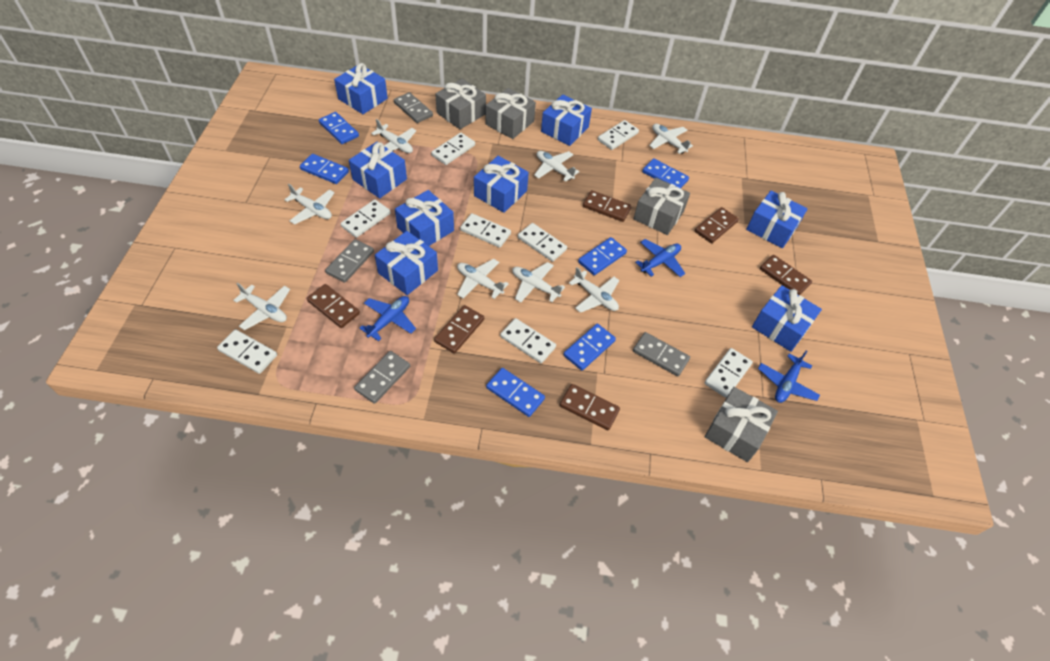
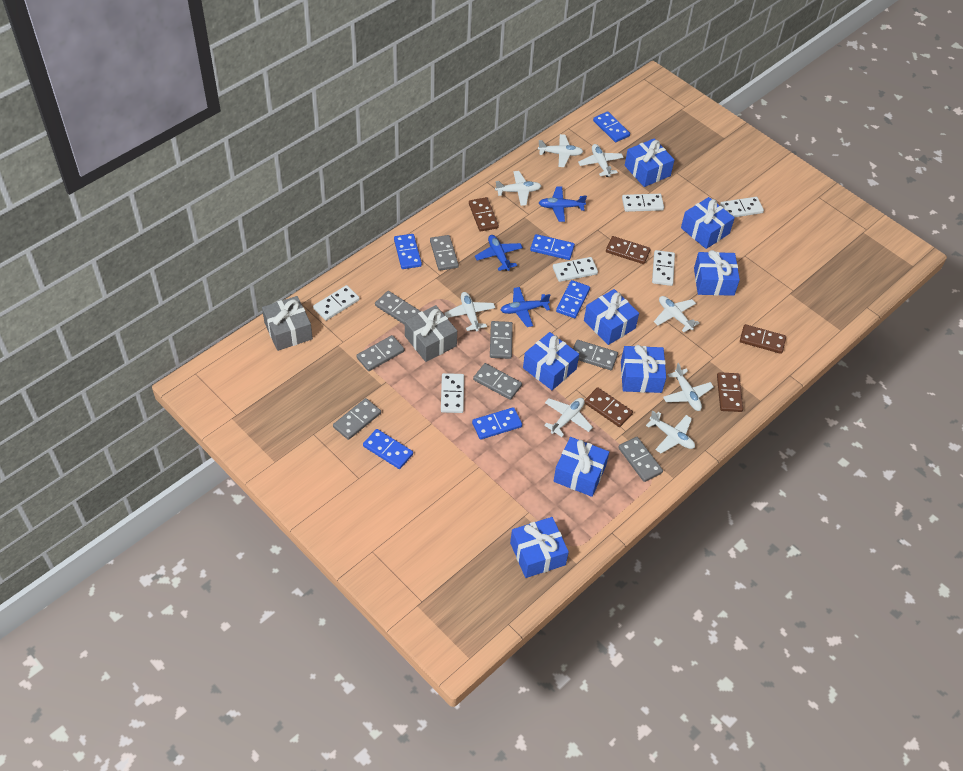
brown domino: 6 -> 5
grey domino: 4 -> 8
grey gift: 4 -> 2
white domino: 8 -> 6

